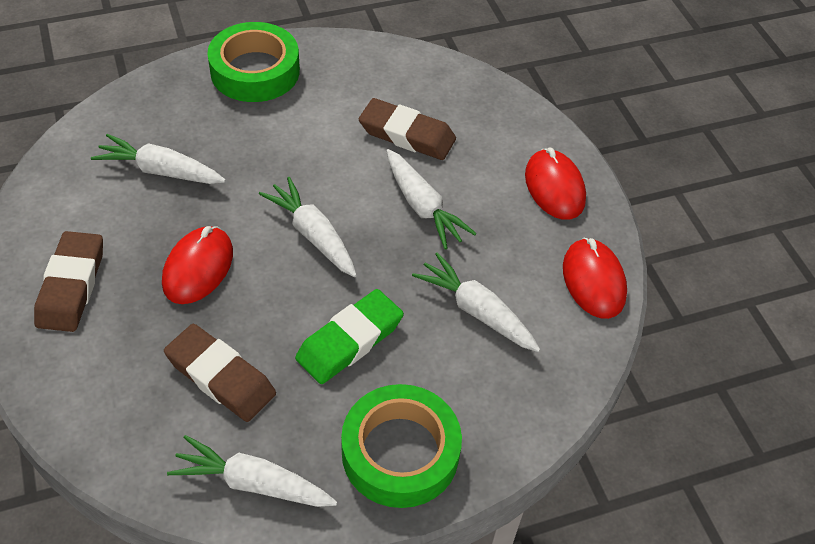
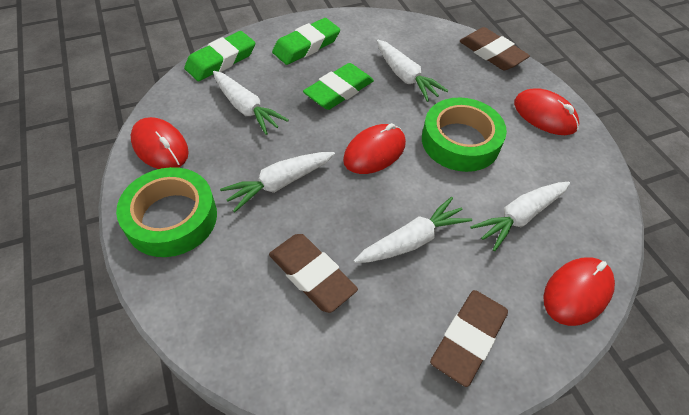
green eraser: 1 -> 3
red mouse: 3 -> 4

